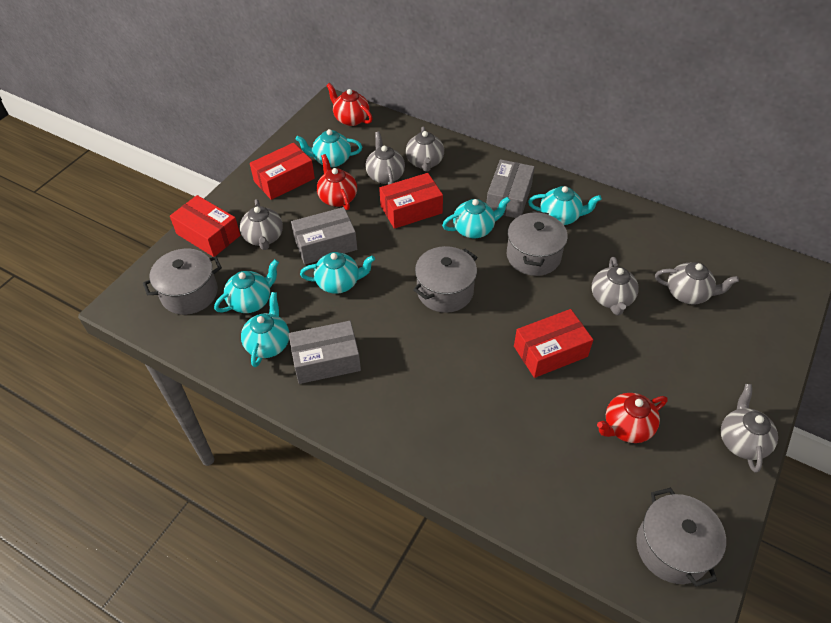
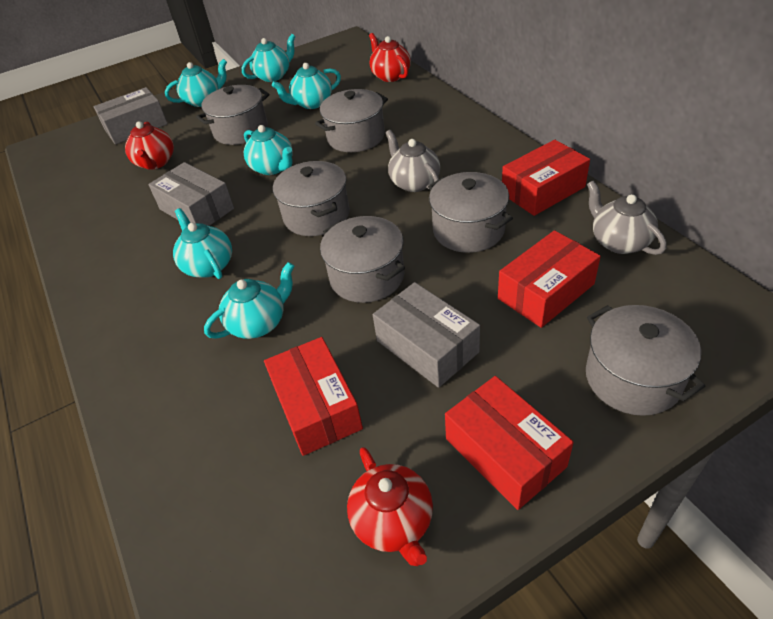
grey pot: 4 -> 6
grey teapot: 6 -> 2

